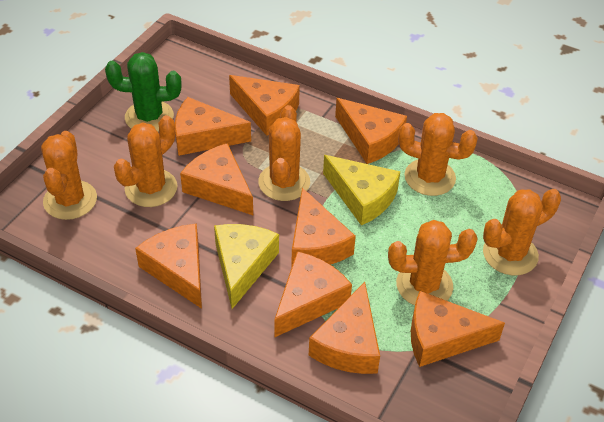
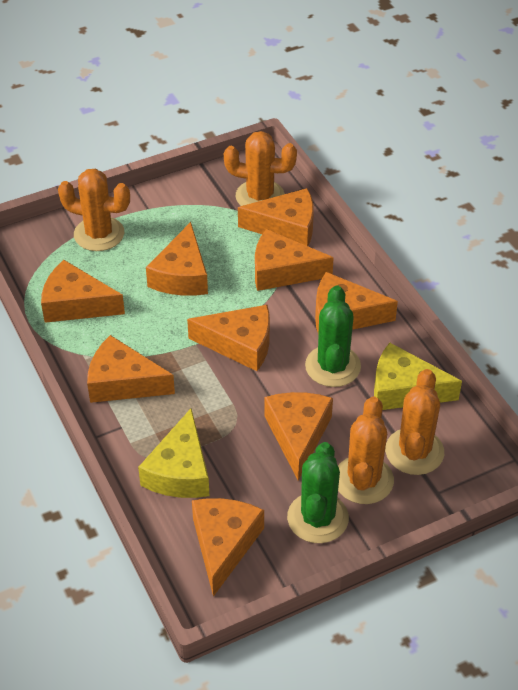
green cactus: 1 -> 2
orange cactus: 6 -> 4

